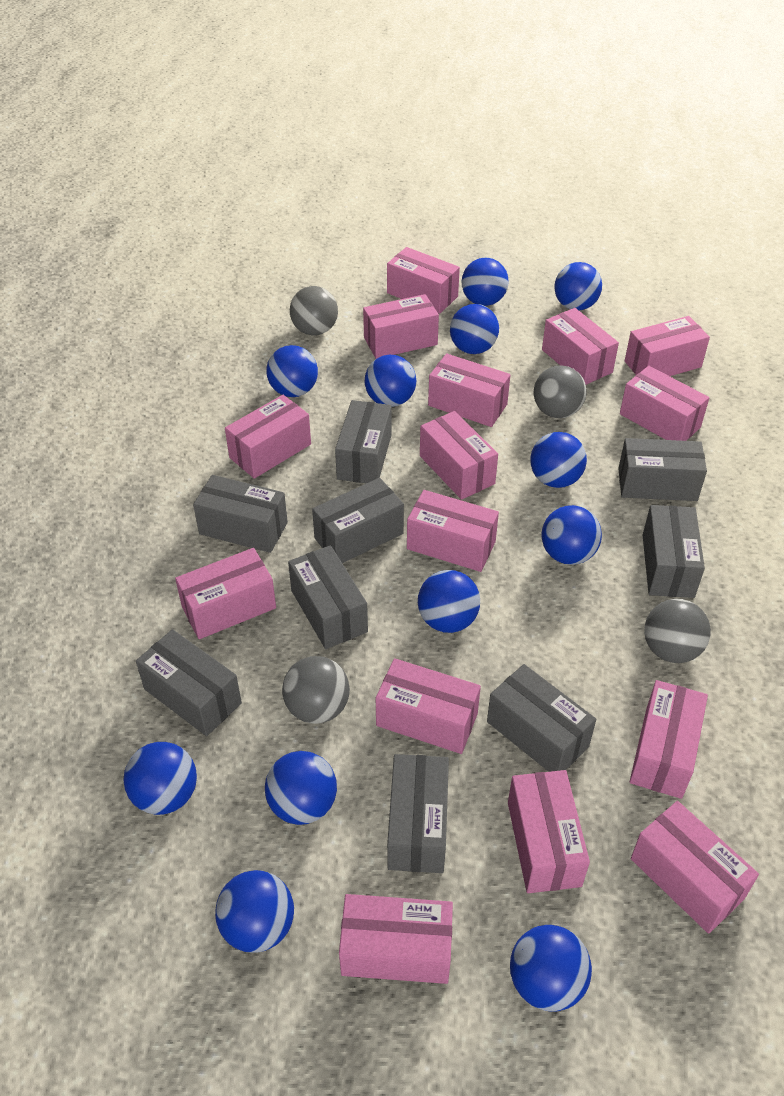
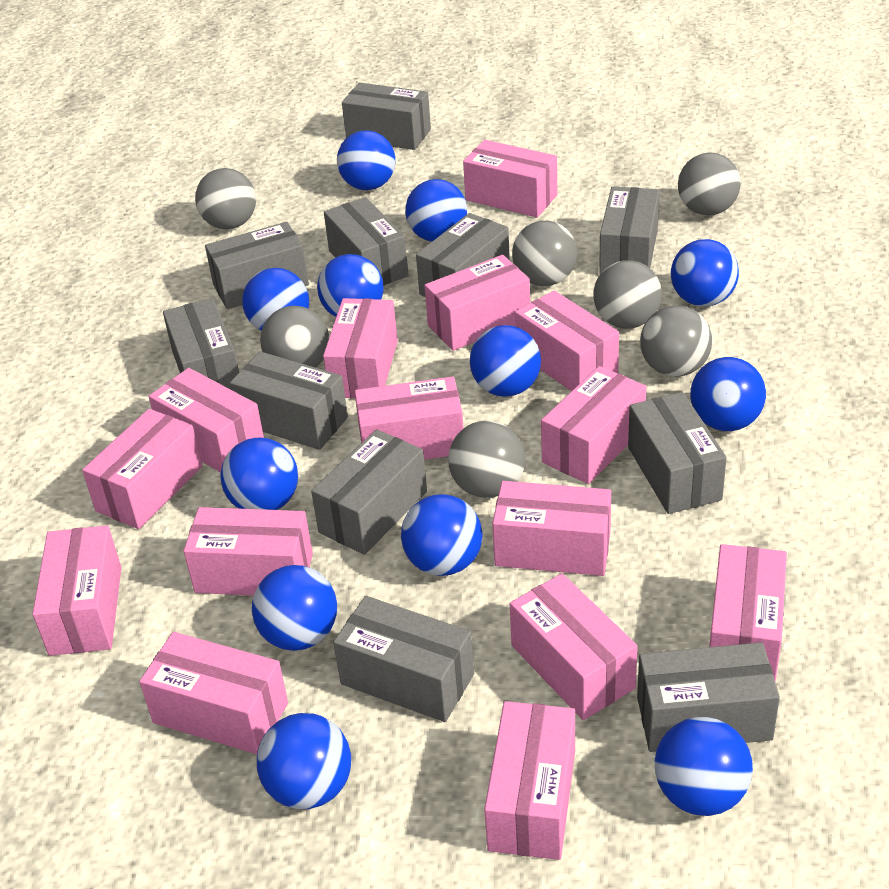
grey ball: 4 -> 7
grey box: 9 -> 11

